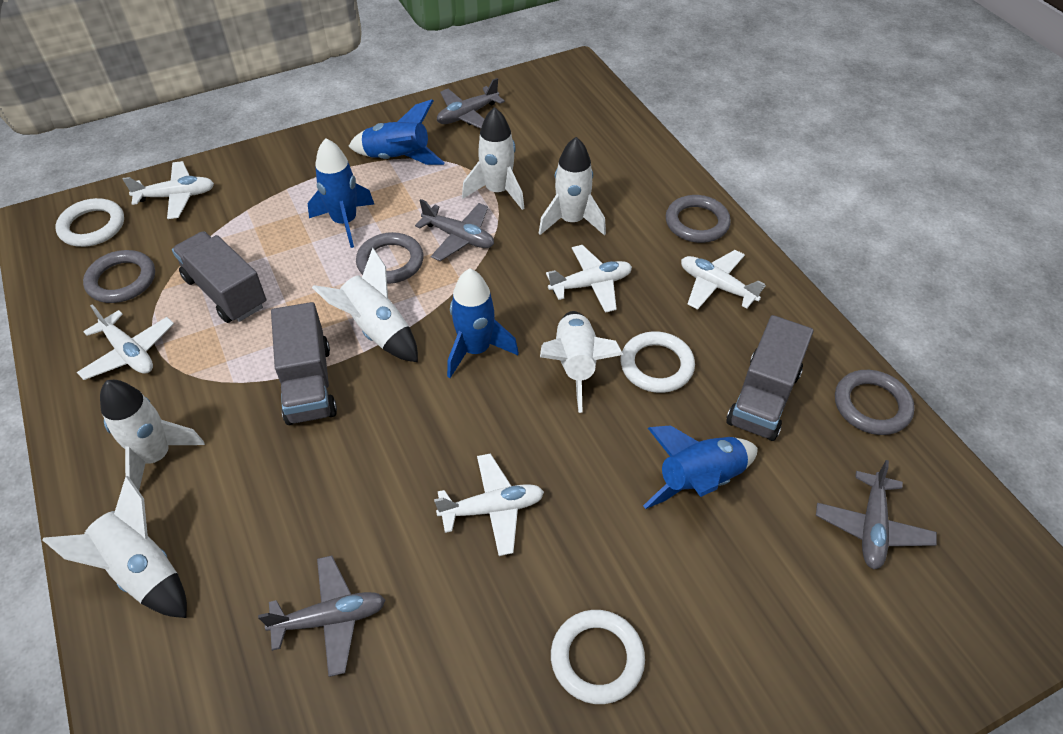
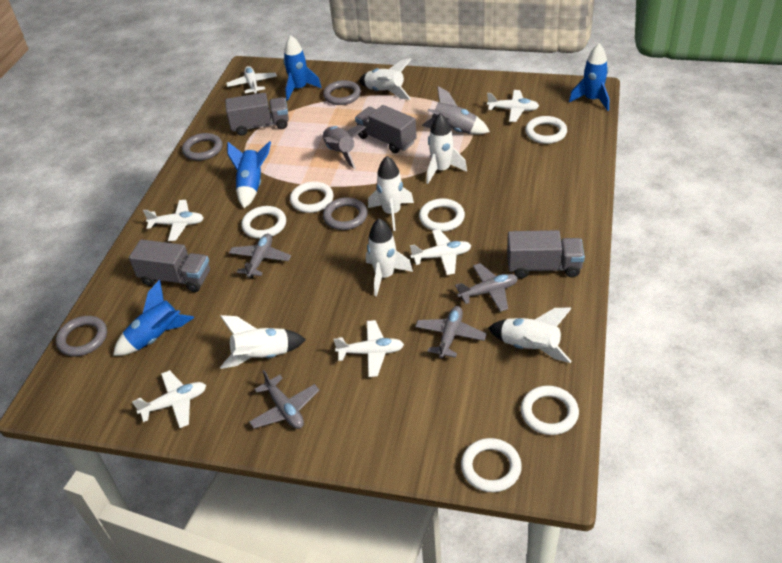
grey rocket: 0 -> 2
grey truck: 3 -> 4
white plane: 5 -> 6
white ring: 3 -> 6

